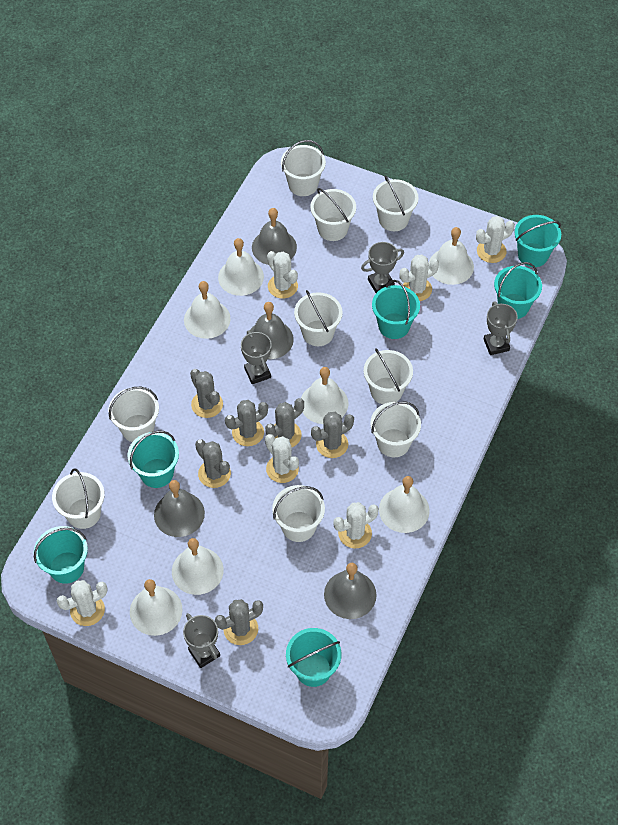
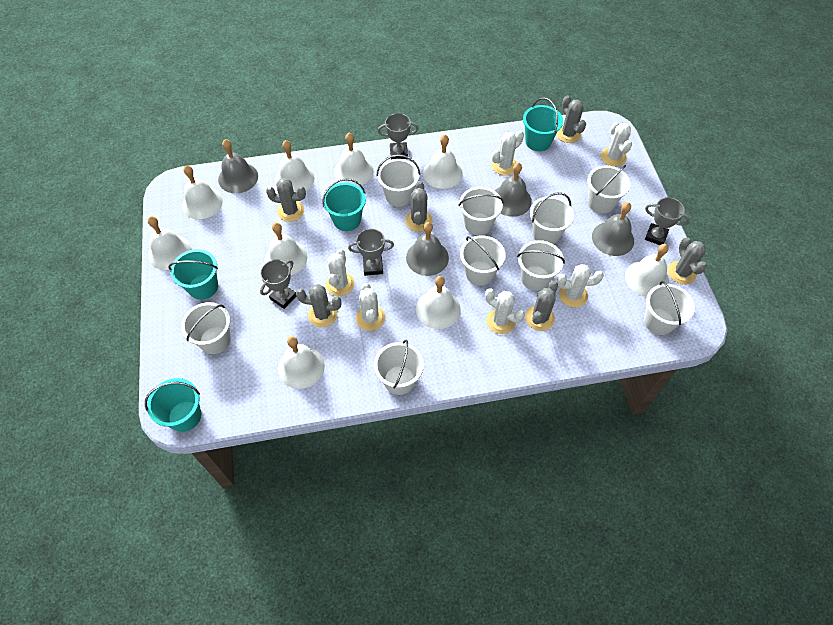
turquoise bucket: 6 -> 4
white bell: 7 -> 9

